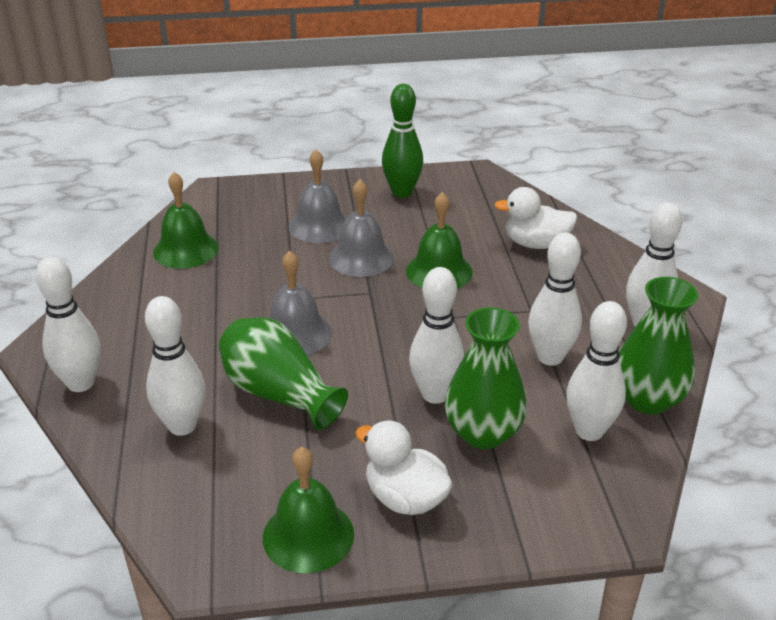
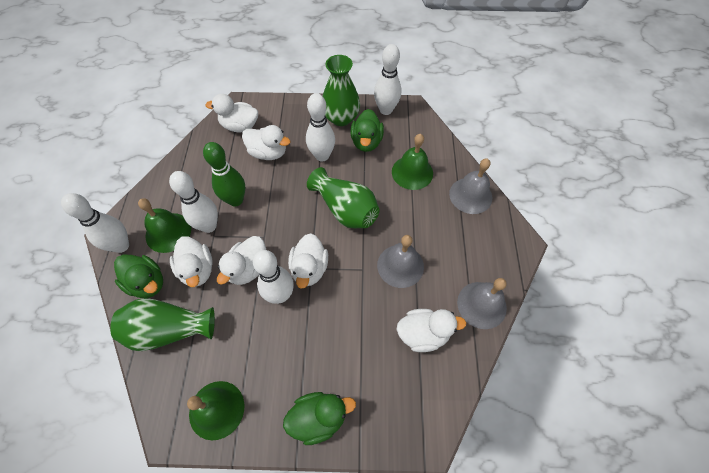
green duck: 0 -> 3
white bowling pin: 6 -> 5
white duck: 2 -> 6

